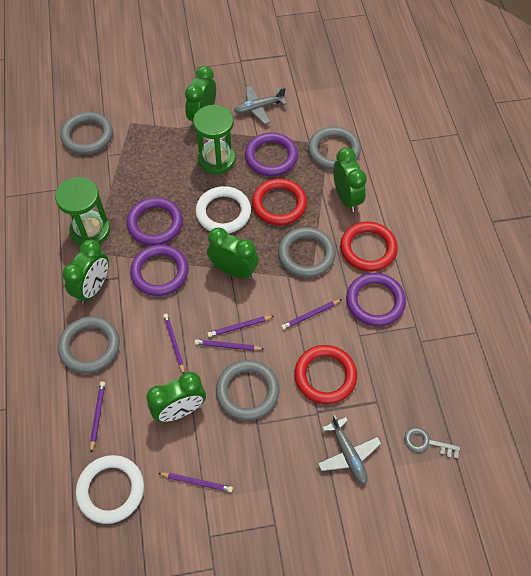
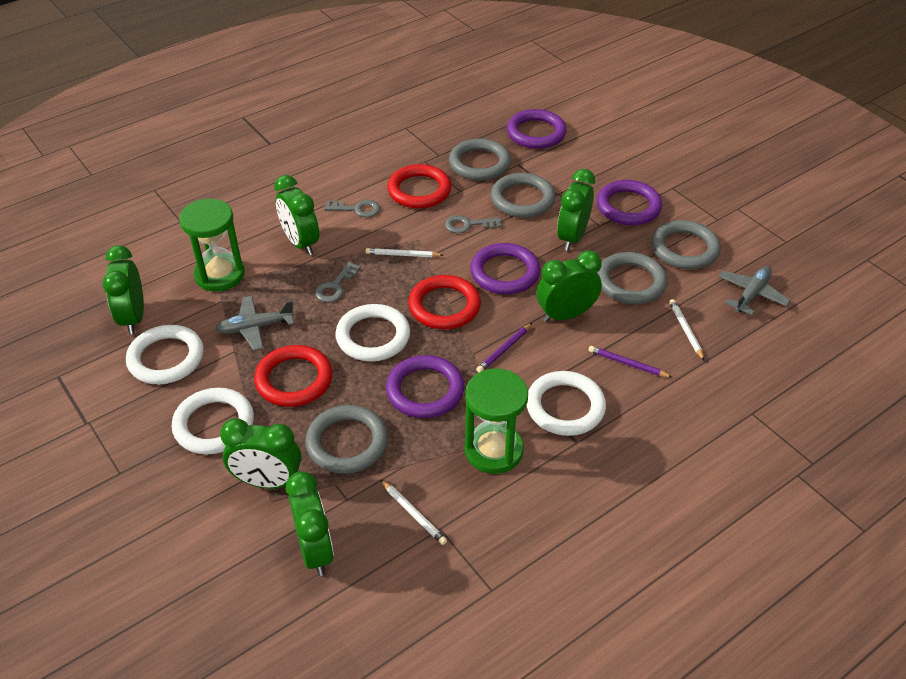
green clock: 5 -> 6
grey key: 1 -> 3
purple pencil: 6 -> 2
white pencil: 0 -> 3
white ring: 2 -> 4

